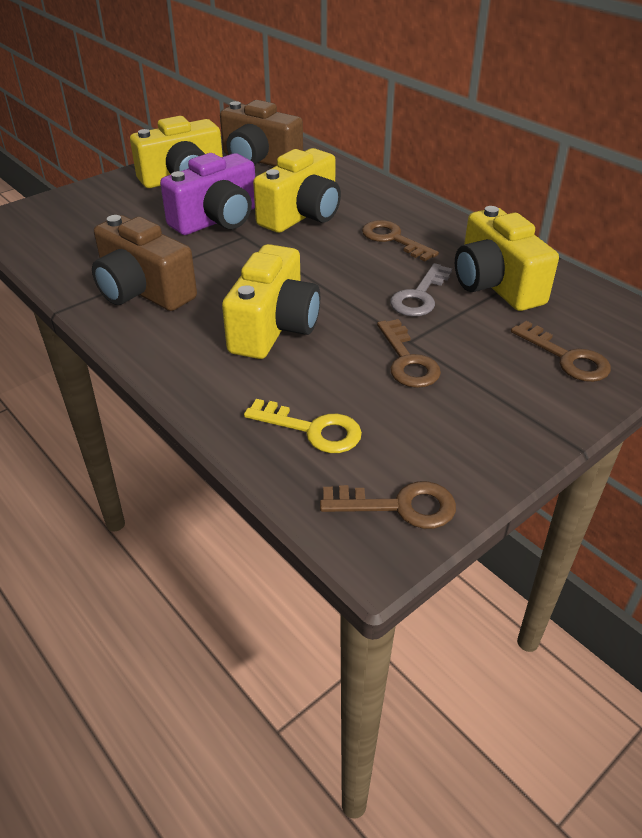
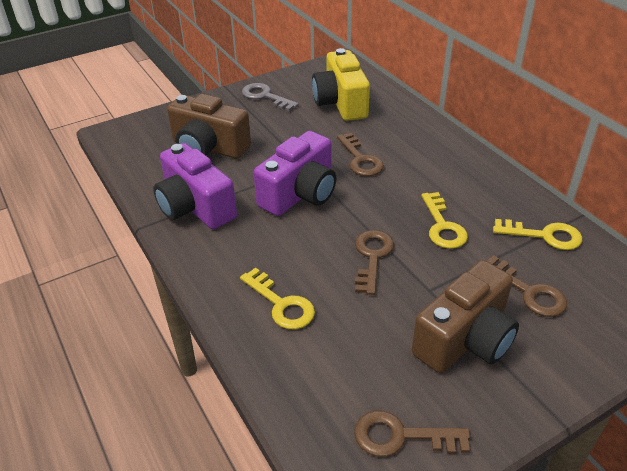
purple camera: 1 -> 2
yellow camera: 4 -> 1
yellow key: 1 -> 3

